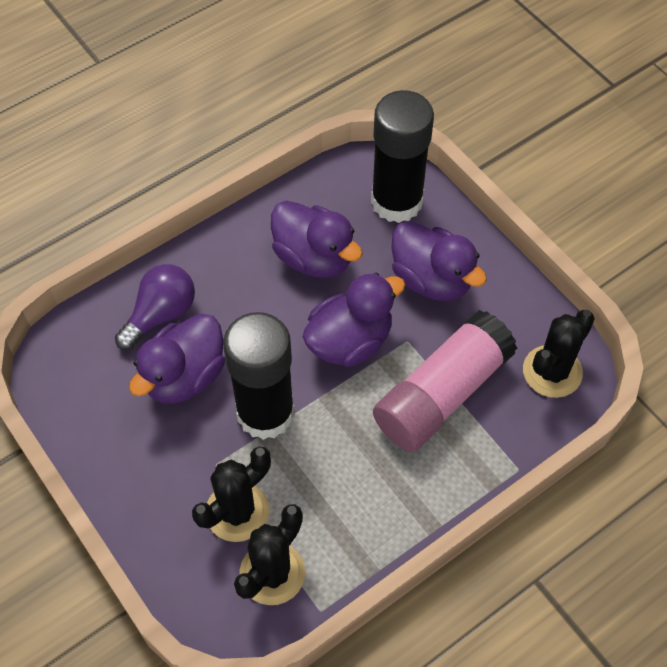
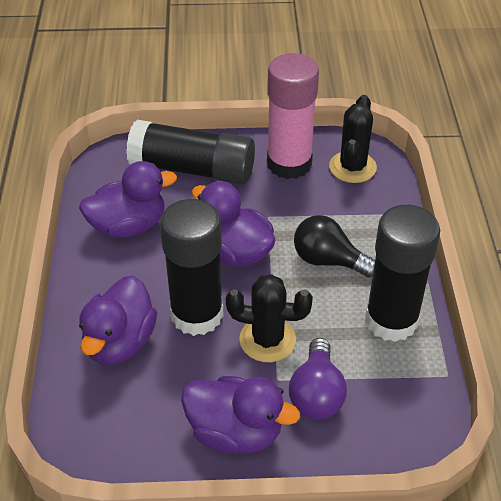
black cactus: 3 -> 2
black glue stick: 2 -> 3
black light bulb: 0 -> 1

